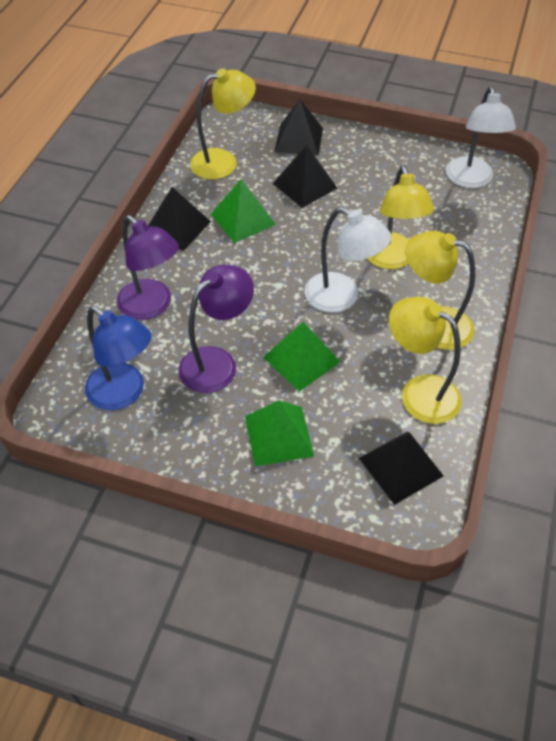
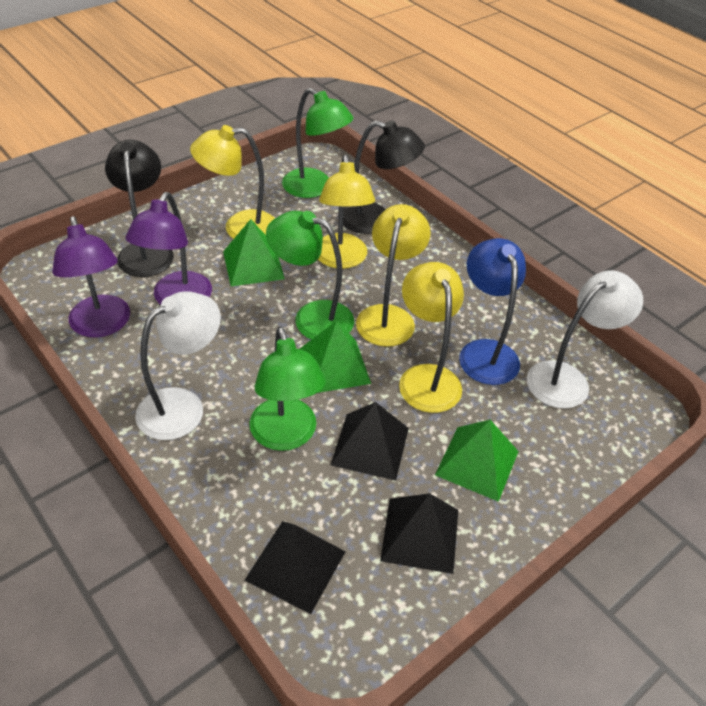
black lamp: 0 -> 2
black pyramid: 4 -> 3
green lamp: 0 -> 3

